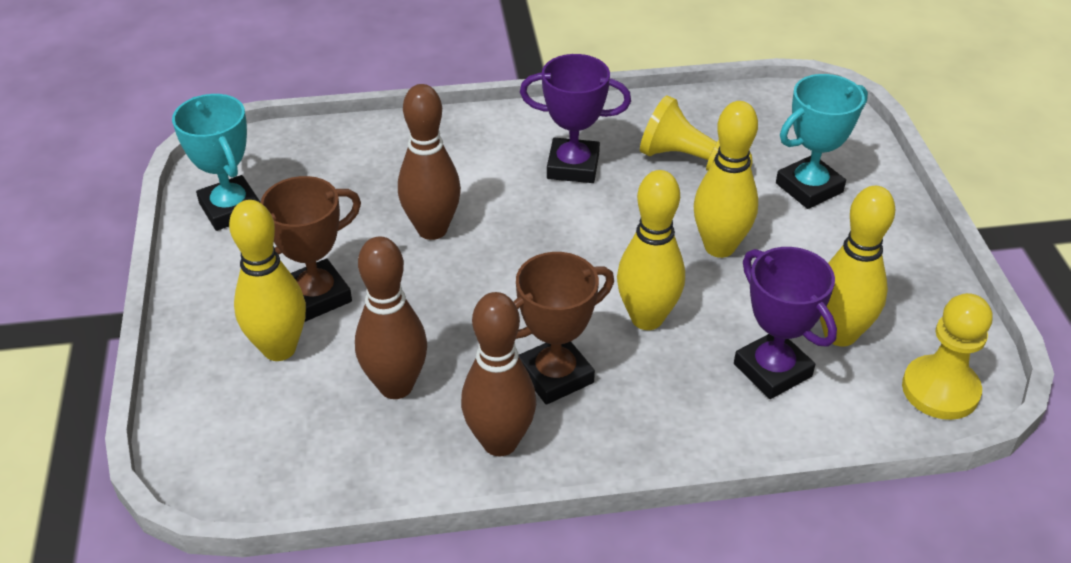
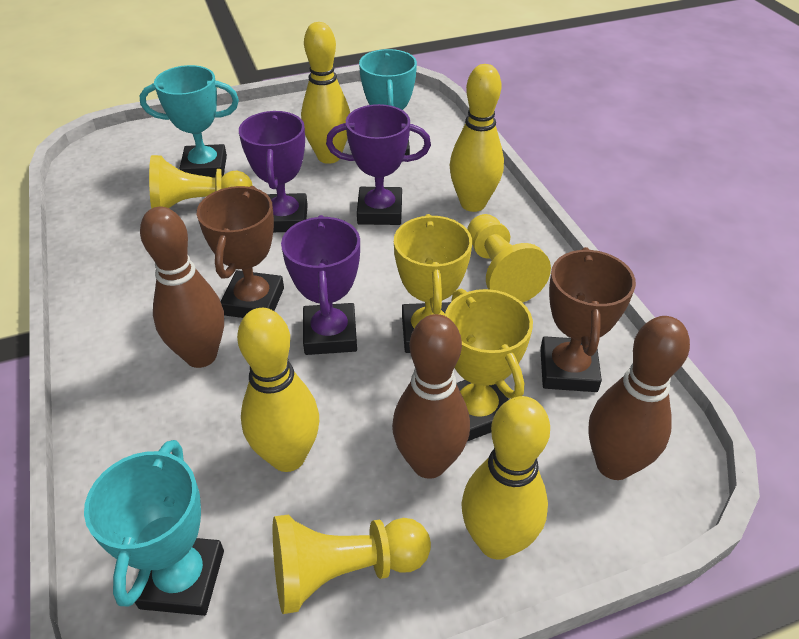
purple trophy: 2 -> 3
turquoise trophy: 2 -> 3
yellow pawn: 2 -> 3
yellow trophy: 0 -> 2

